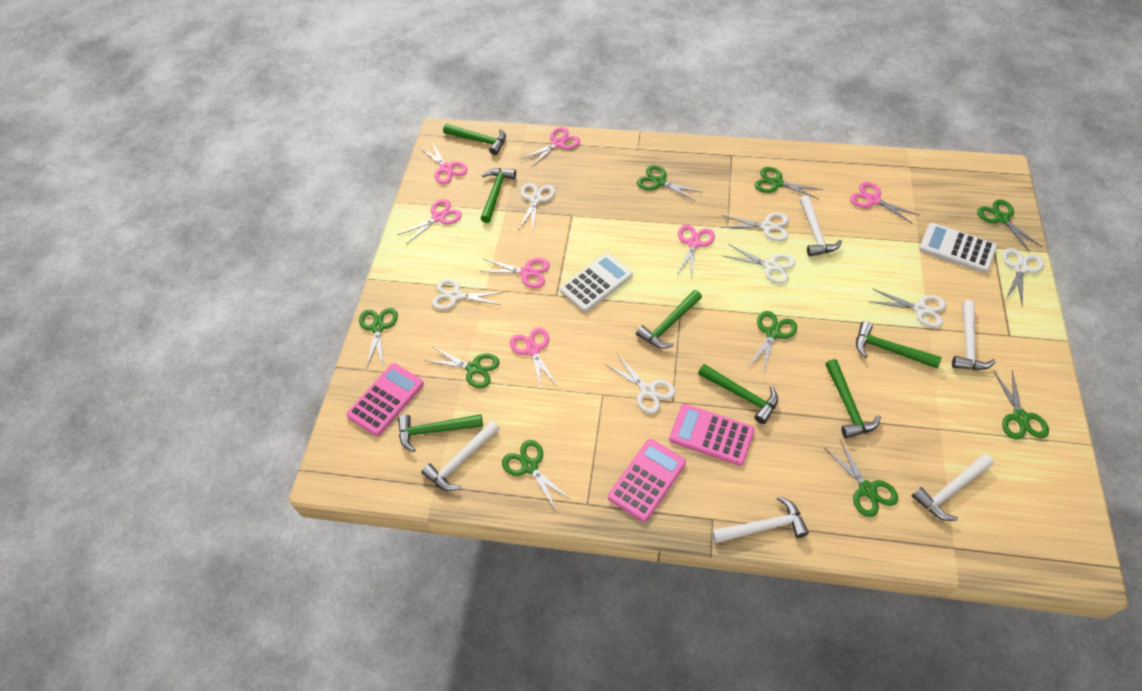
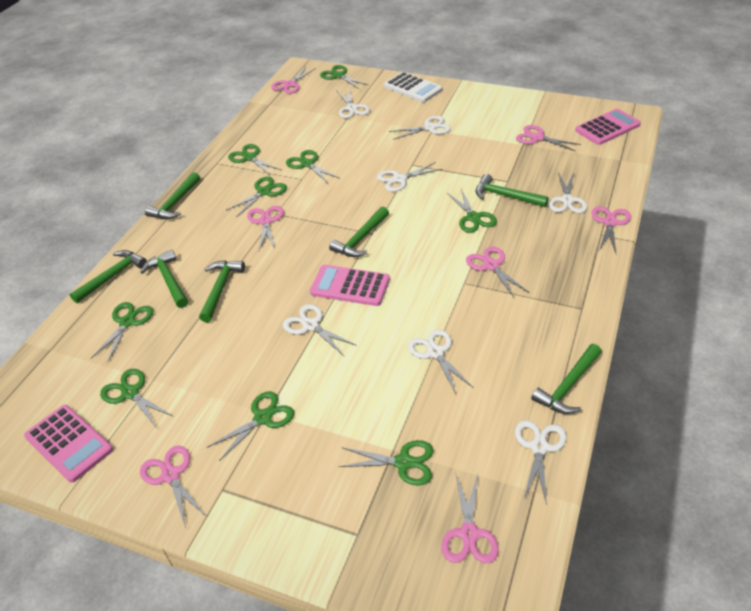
white calculator: 2 -> 1
white hammer: 5 -> 0

